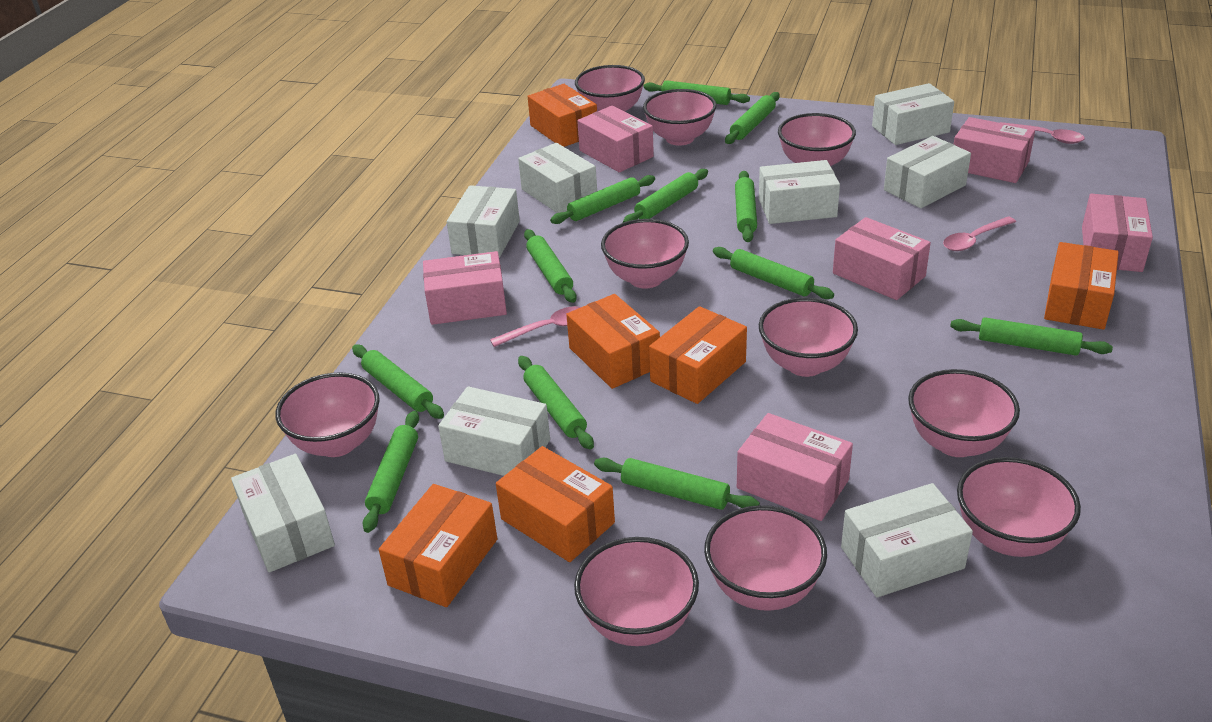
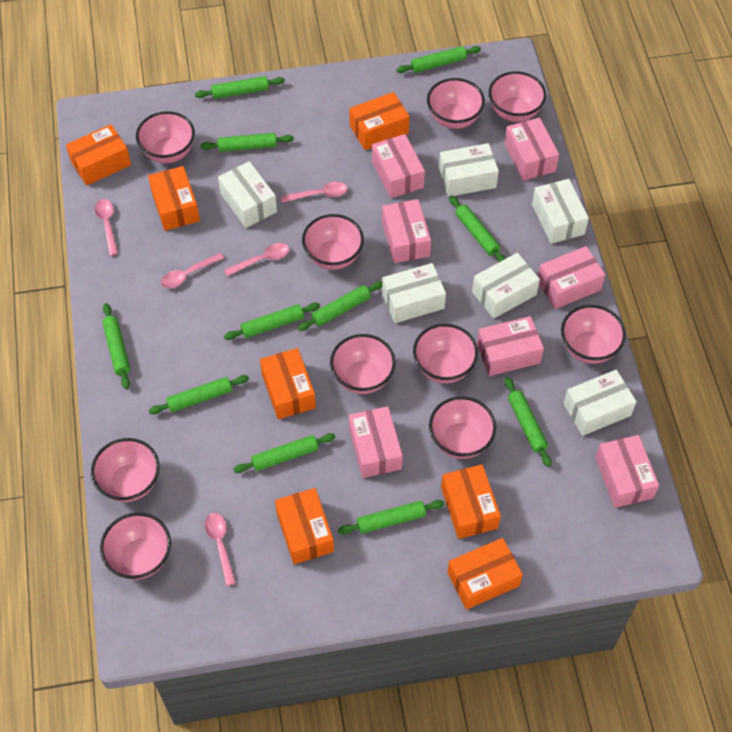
green rolling pin: 12 -> 11
orange box: 6 -> 7
pink box: 6 -> 7
pink spoon: 3 -> 5
white box: 8 -> 6

